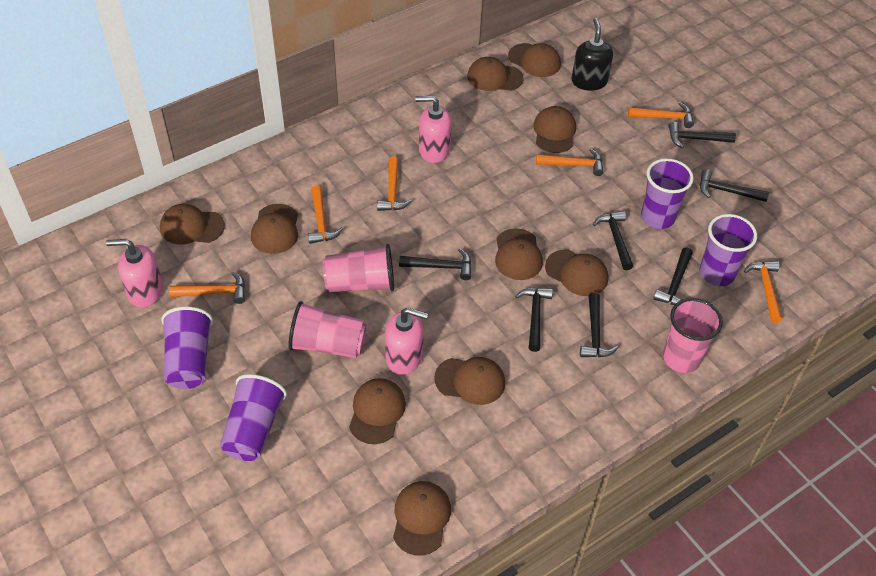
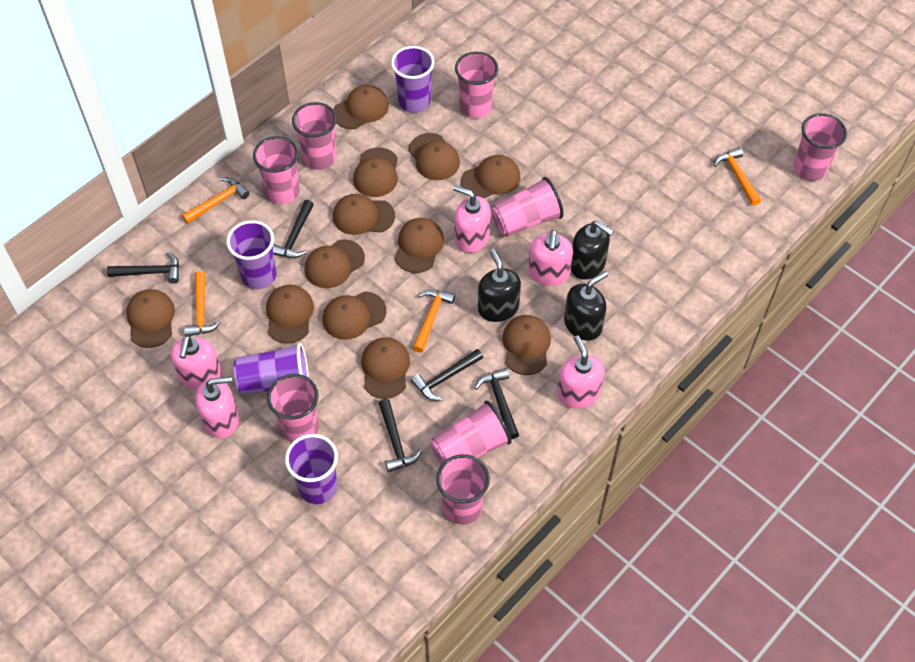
black hammer: 7 -> 5
black soap dispenser: 1 -> 3
brown cap: 10 -> 12
orange hammer: 6 -> 4
pink cup: 3 -> 8
pink soap dispenser: 3 -> 5

